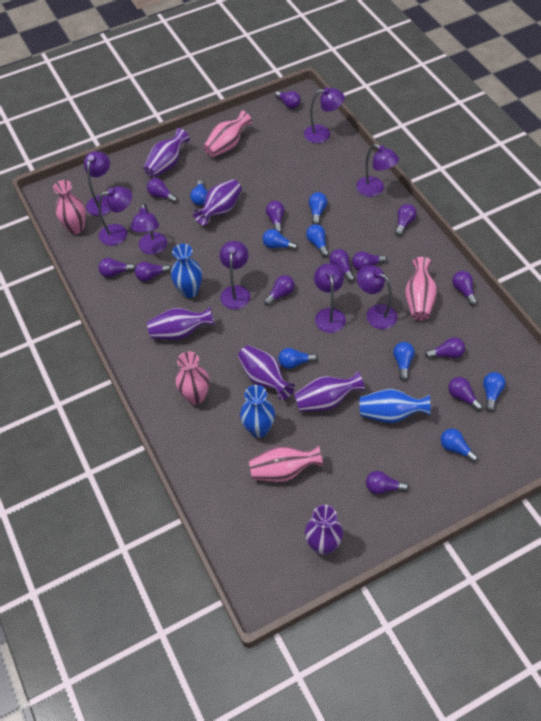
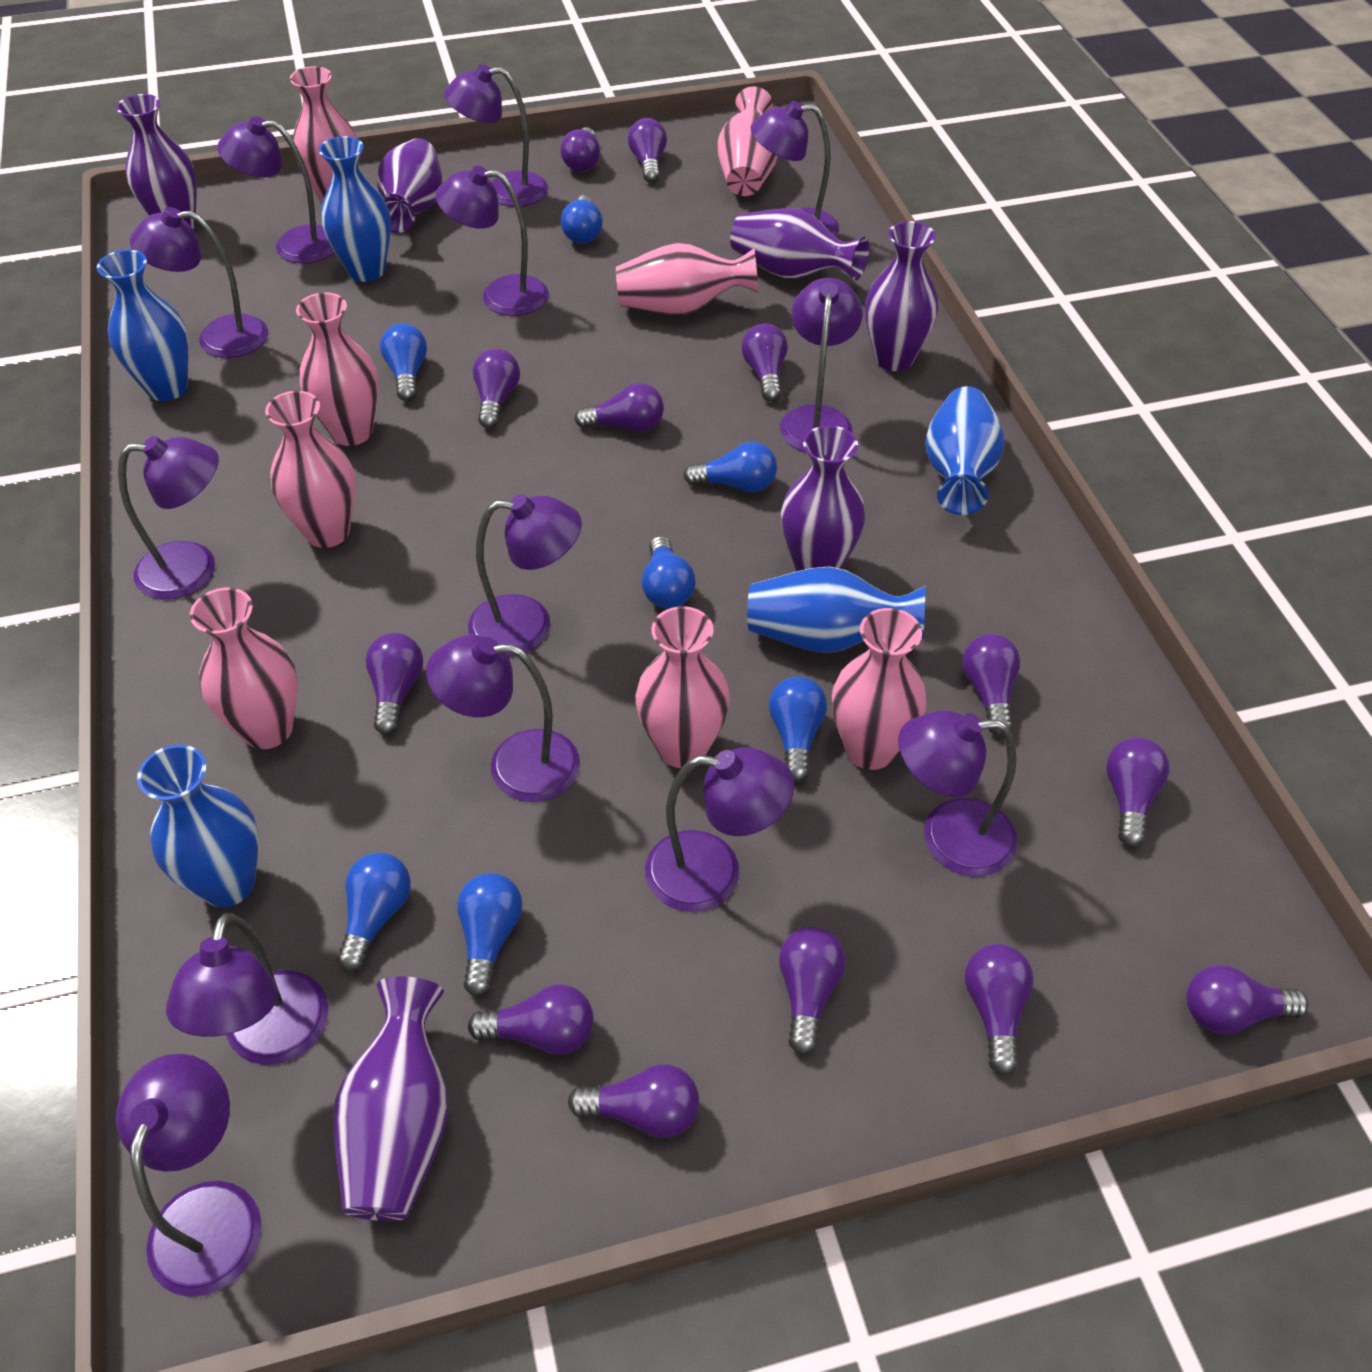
blue light bulb: 8 -> 7
blue vase: 3 -> 5
pink vase: 5 -> 8
purple lamp: 8 -> 13

